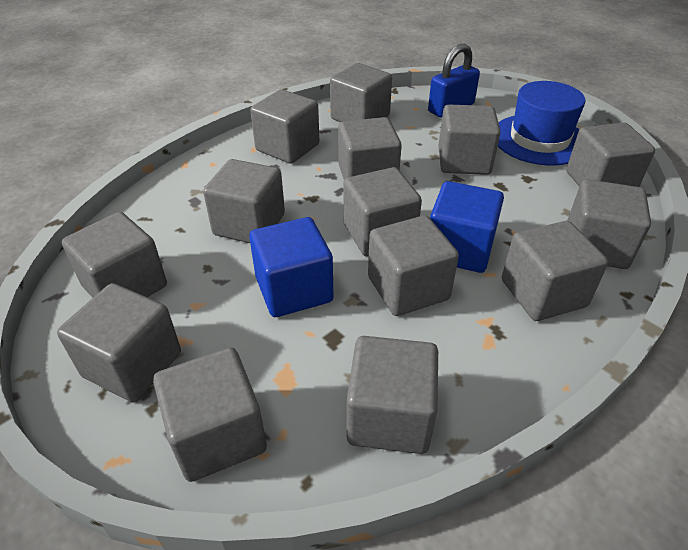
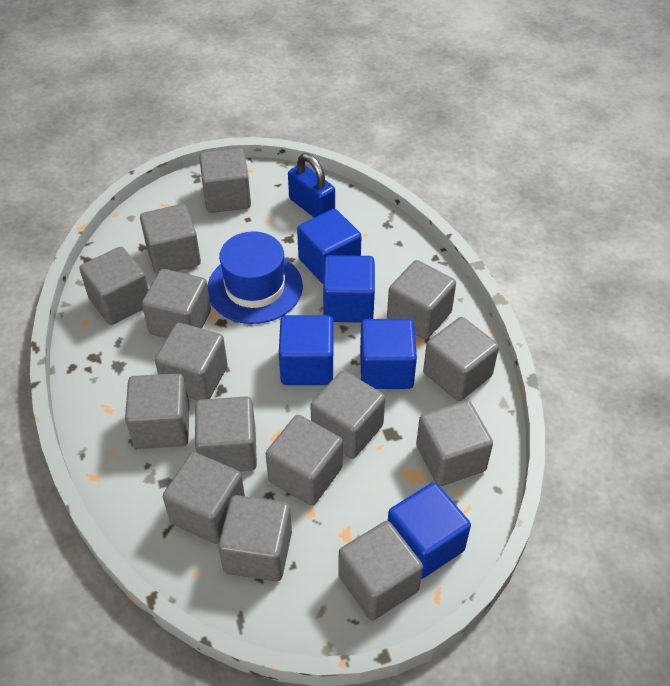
blue cube: 2 -> 5
grey cube: 14 -> 15

